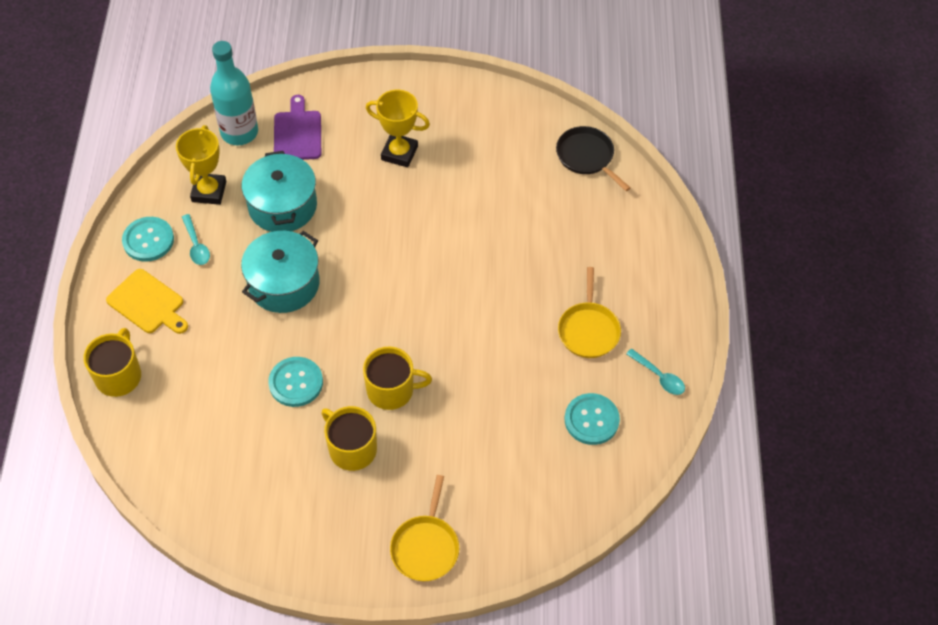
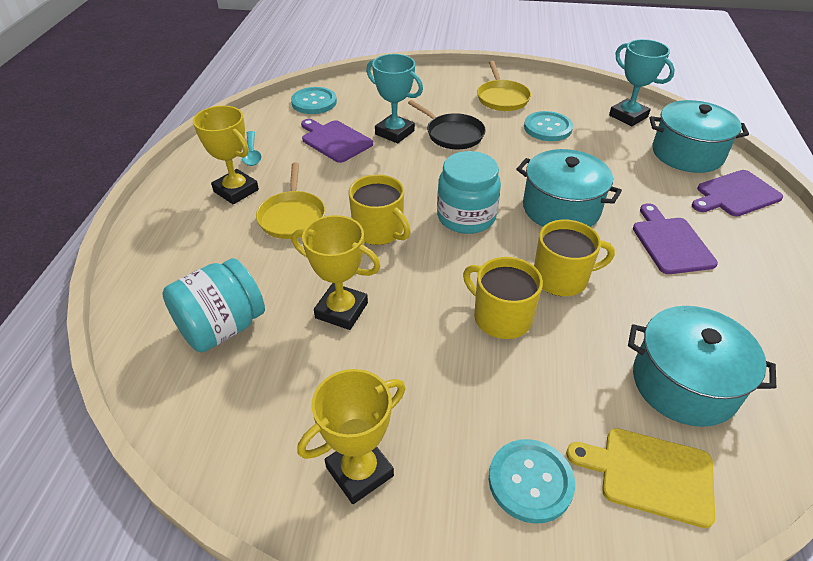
purple cutting board: 1 -> 3
turquoise bottle: 1 -> 0
turquoise jar: 0 -> 2
turquoise pot: 2 -> 3
turquoise spoon: 2 -> 1
turquoise trophy: 0 -> 2
yellow trophy: 2 -> 3

